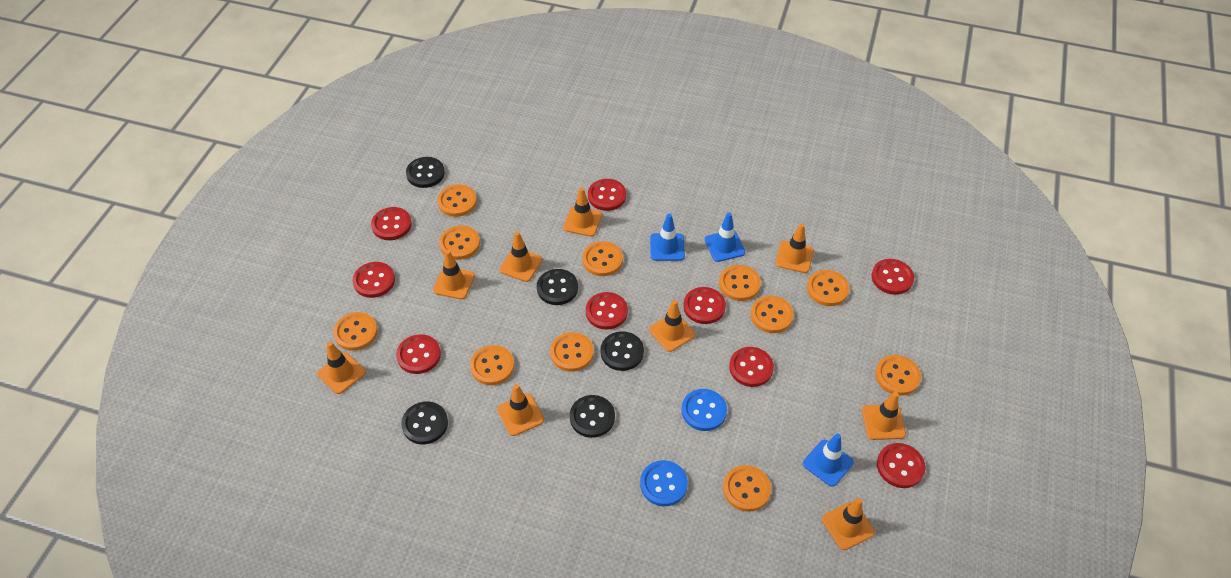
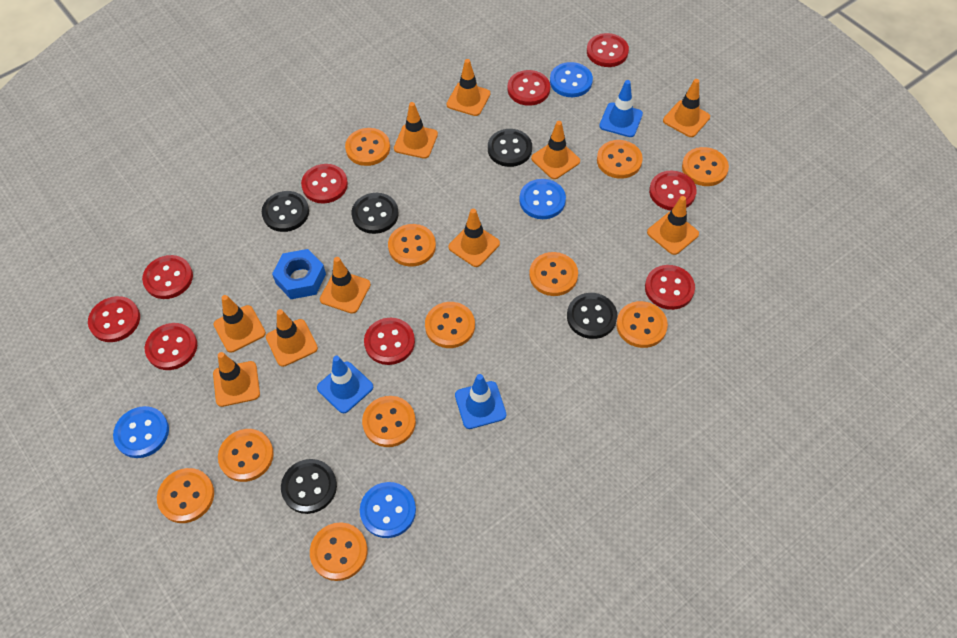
blue button: 2 -> 4
blue nut: 0 -> 1
orange traffic cone: 9 -> 10

